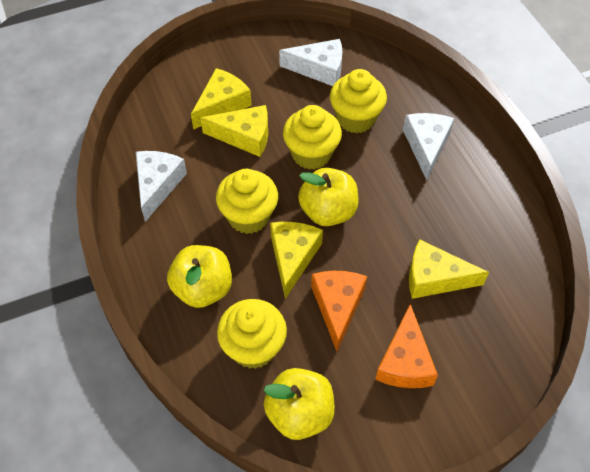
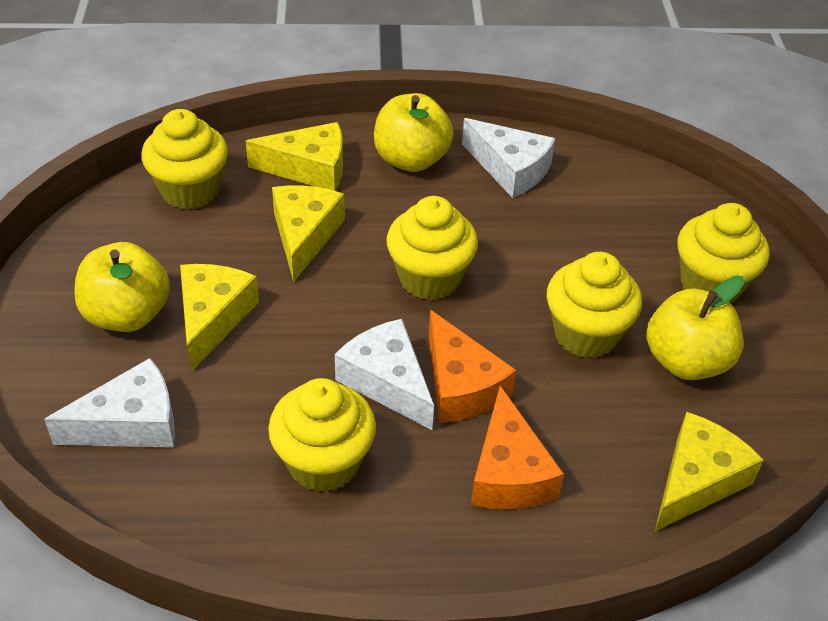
yellow cupcake: 4 -> 5

